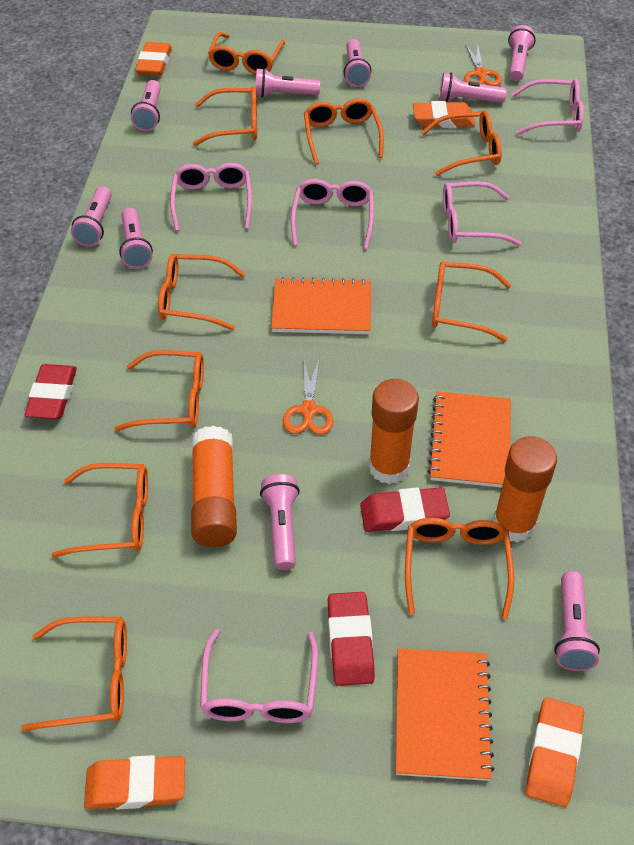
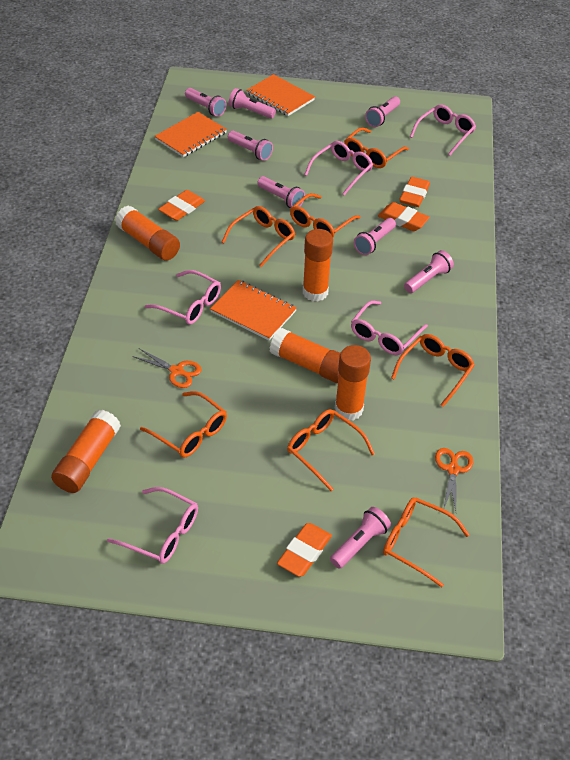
orange glasses: 10 -> 7
orange glue stick: 3 -> 5
pink flashlight: 9 -> 8
red eraser: 3 -> 0

